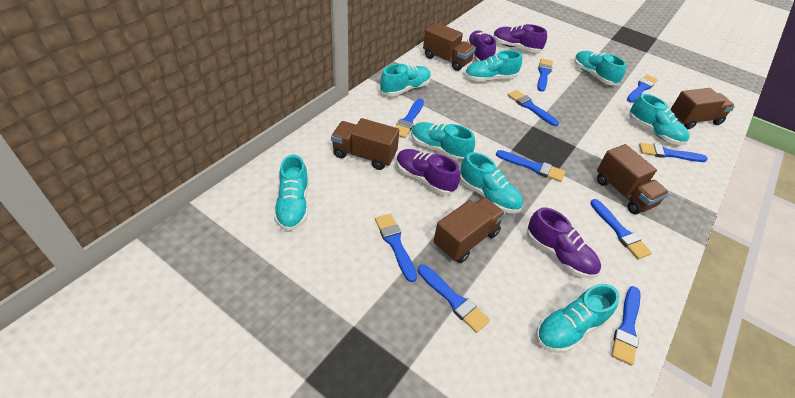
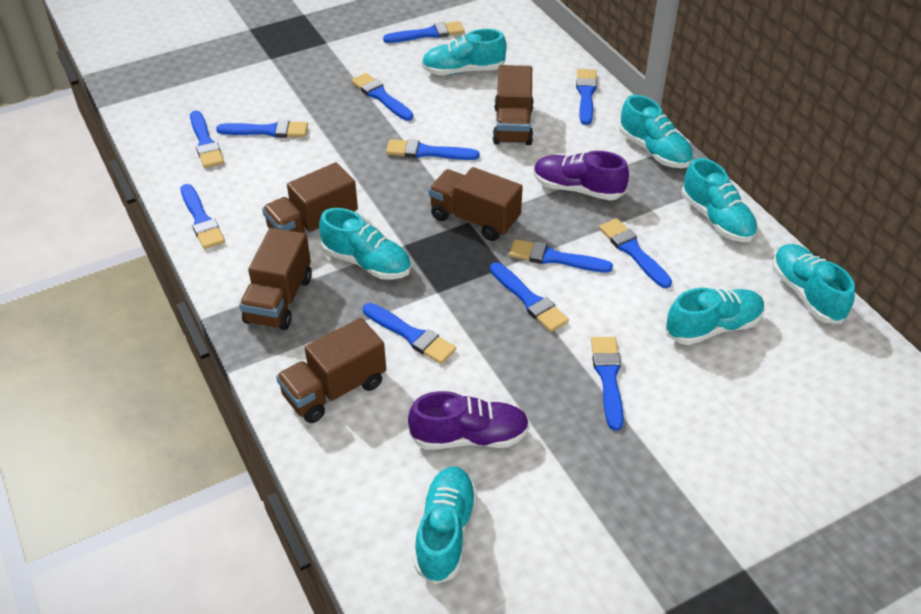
blue brush: 10 -> 12
purple shoe: 4 -> 2
turquoise shoe: 8 -> 7

